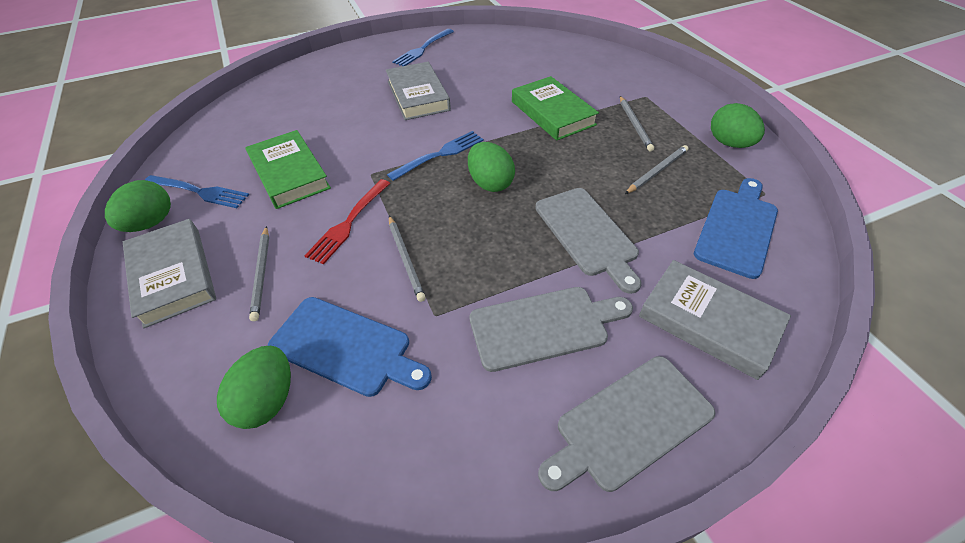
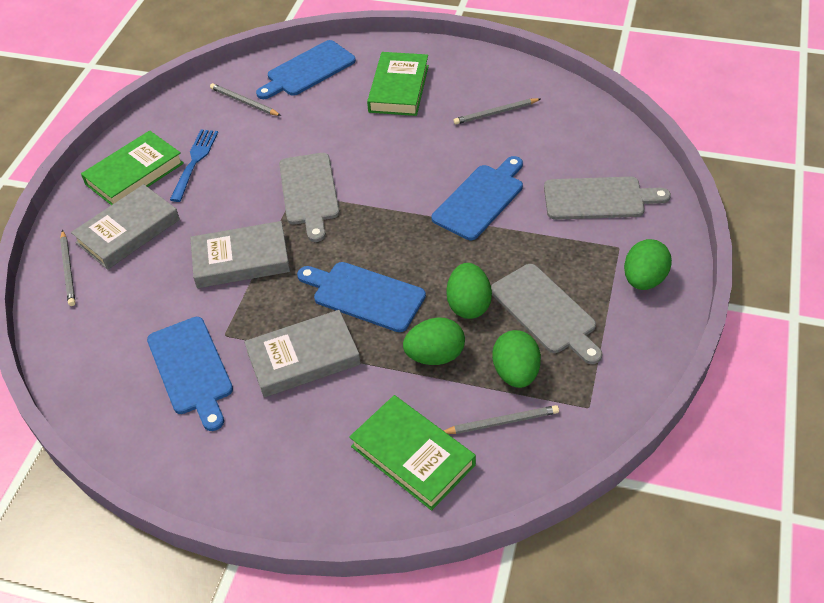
blue cutting board: 2 -> 4
blue fork: 3 -> 1
green book: 2 -> 3
red fork: 1 -> 0

